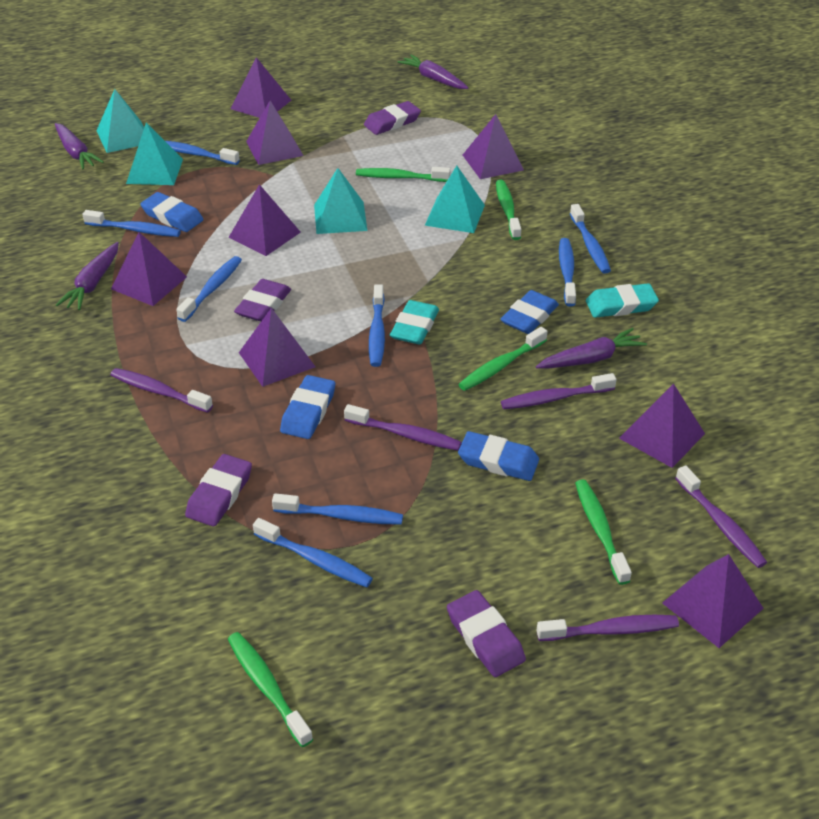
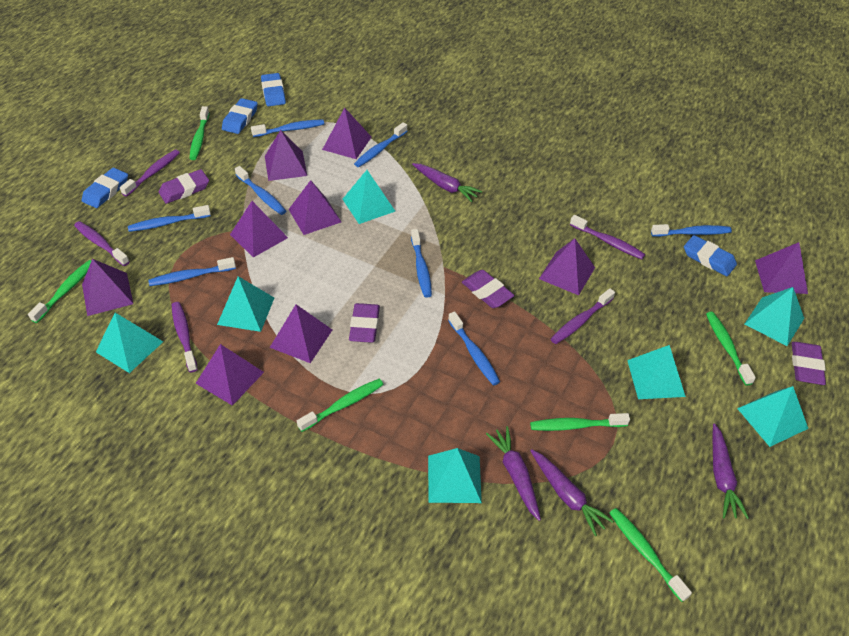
green toothbrush: 5 -> 6
purple pyramid: 8 -> 9
turquoise eraser: 2 -> 0
turquoise pyramid: 4 -> 7

